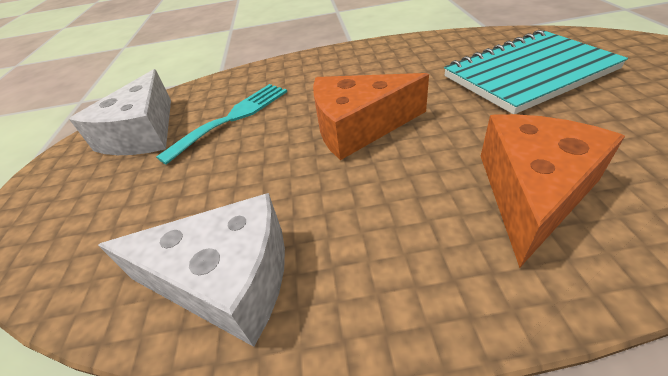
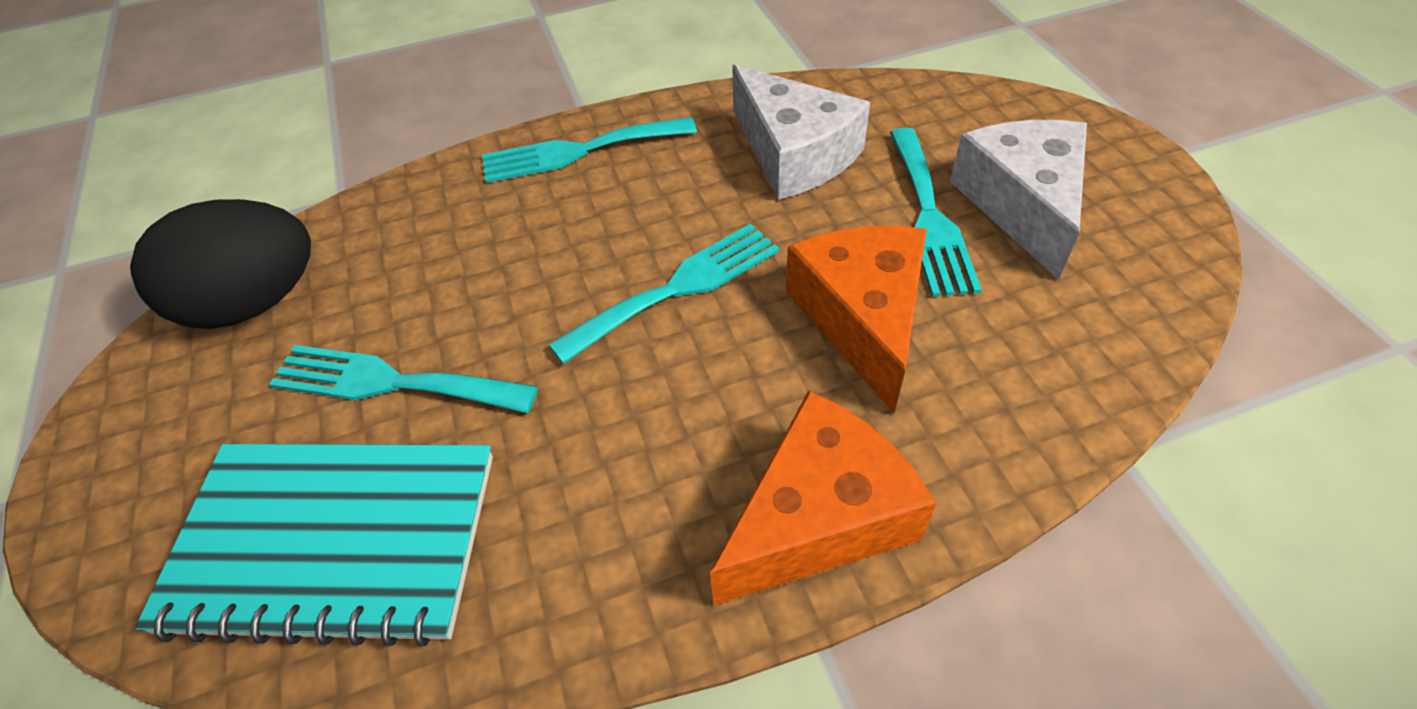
black egg: 0 -> 1
turquoise fork: 1 -> 4

